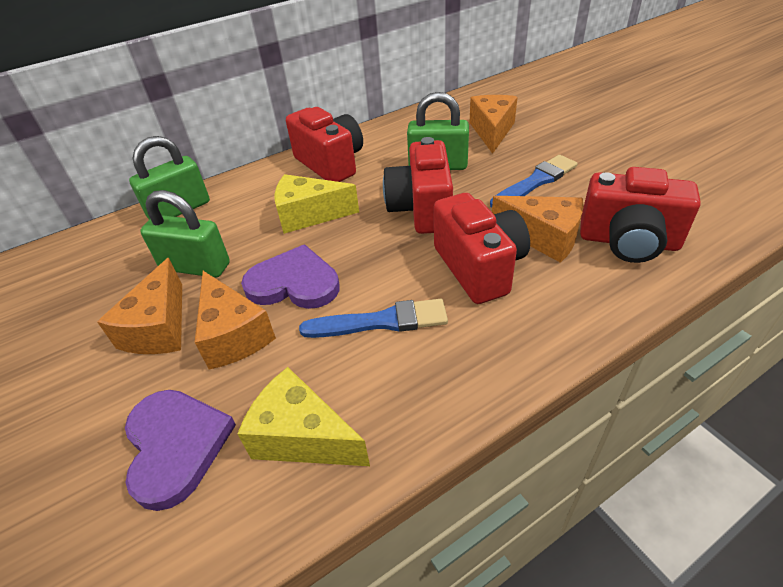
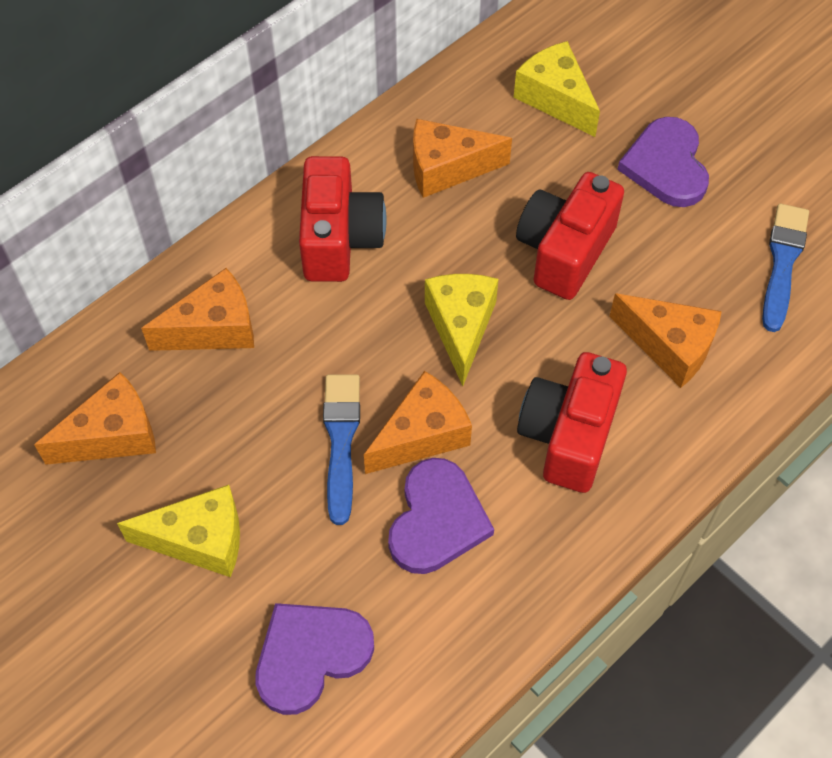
green padlock: 3 -> 0
orange cheese: 4 -> 5
purple heart: 2 -> 3
red camera: 4 -> 3
yellow cheese: 2 -> 3

